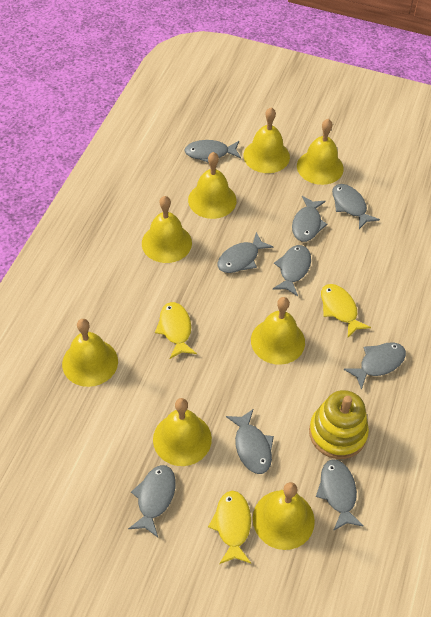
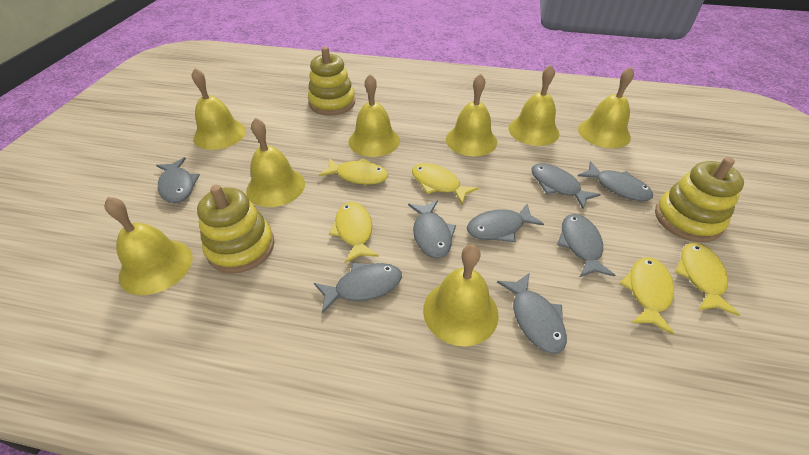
grey fish: 9 -> 8
yellow fish: 3 -> 5
yellow stacking toy: 1 -> 3

